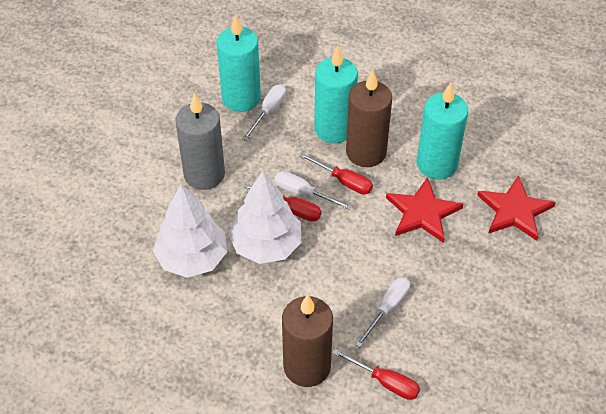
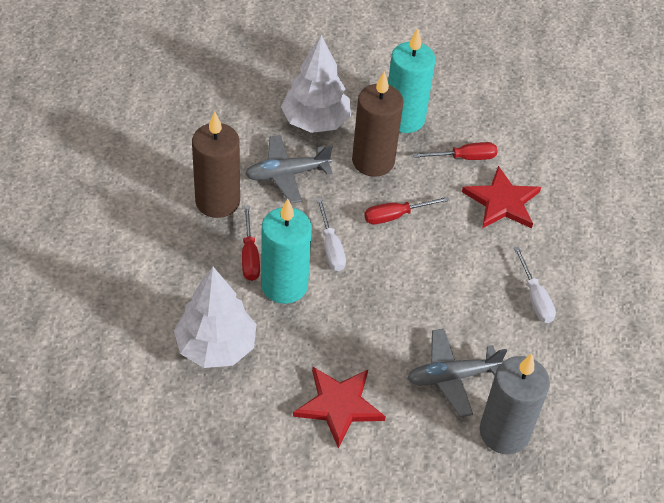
grey plane: 0 -> 2
turquoise candle: 3 -> 2
white screwdriver: 3 -> 2

